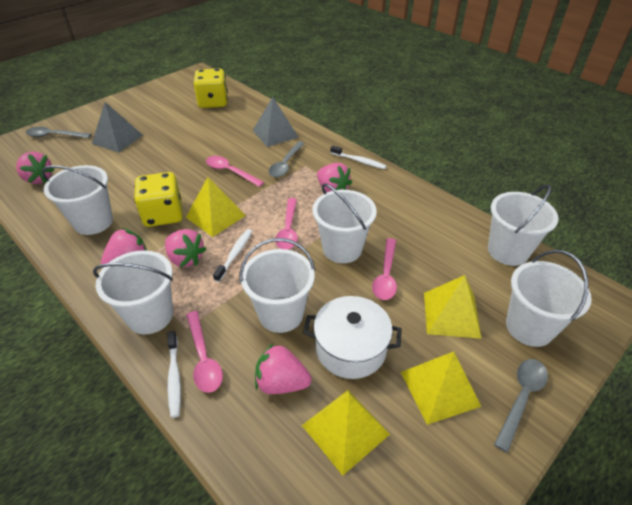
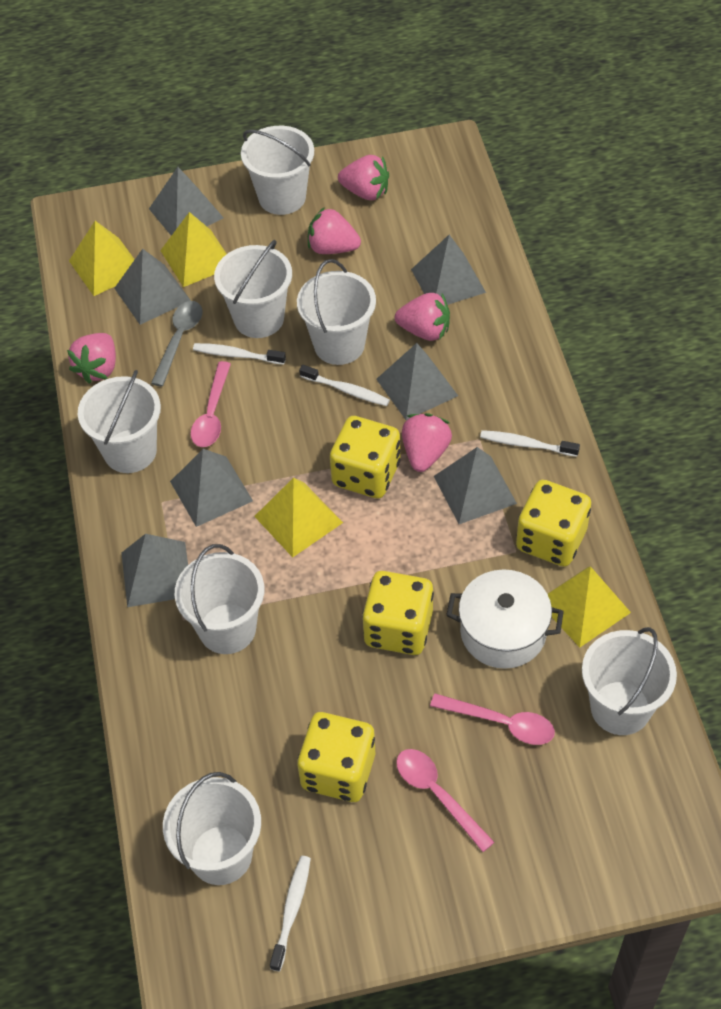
grey pyramid: 2 -> 7
grey spoon: 3 -> 1
pink spoon: 4 -> 3
white bucket: 6 -> 7
white toothbrush: 3 -> 4
yellow dice: 2 -> 4

